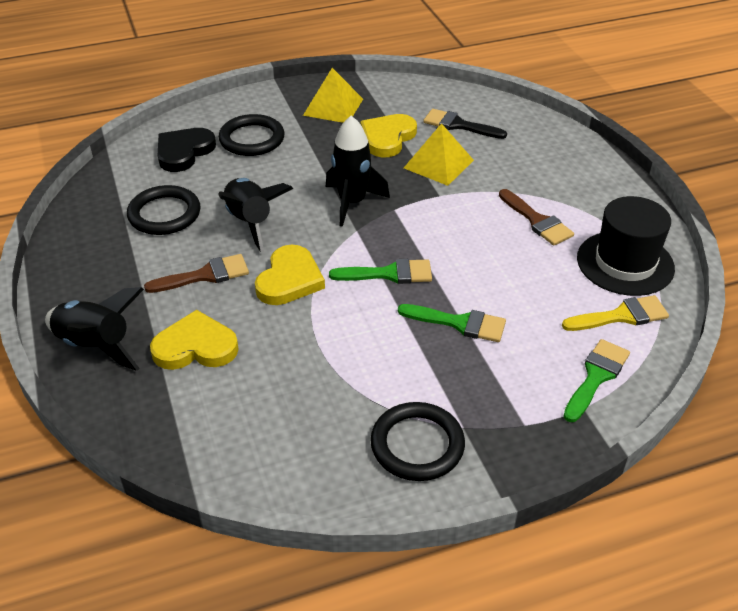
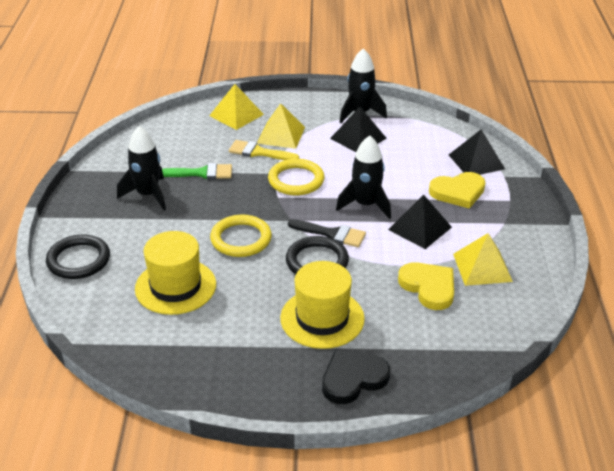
black hat: 1 -> 0
black pyramid: 0 -> 3
black ring: 3 -> 2
brown brush: 2 -> 0
green brush: 3 -> 1
yellow hat: 0 -> 2
yellow heart: 3 -> 2
yellow pyramid: 2 -> 3
yellow ring: 0 -> 2

